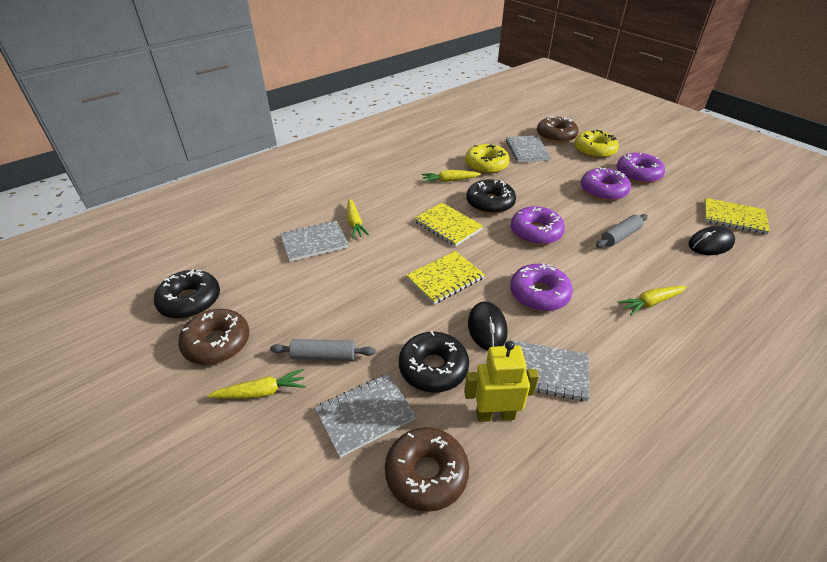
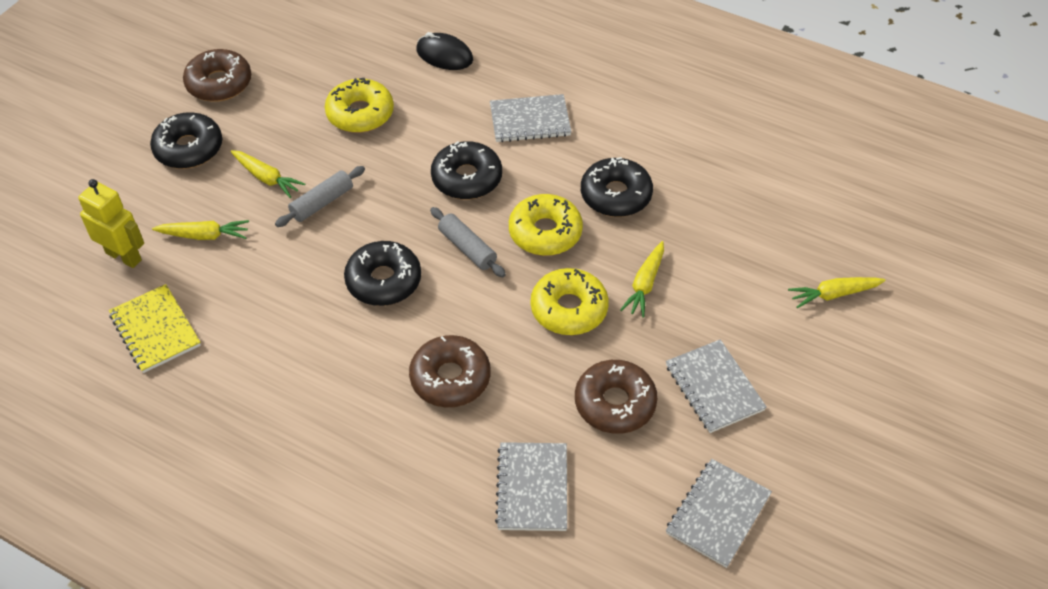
black donut: 3 -> 4
black mouse: 2 -> 1
purple donut: 4 -> 0
yellow donut: 2 -> 3
yellow notebook: 3 -> 1

